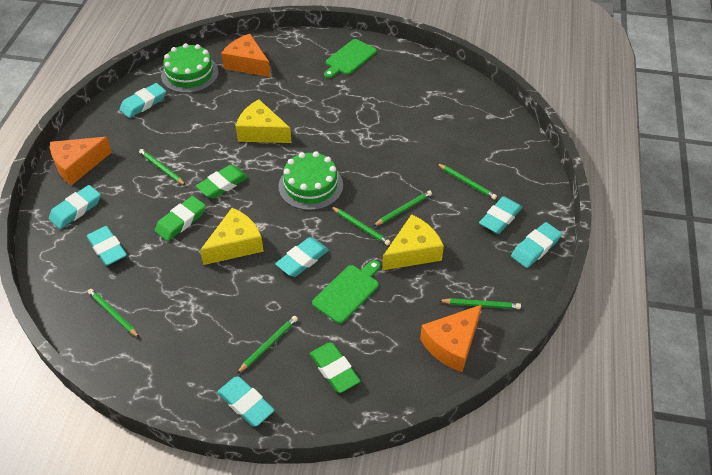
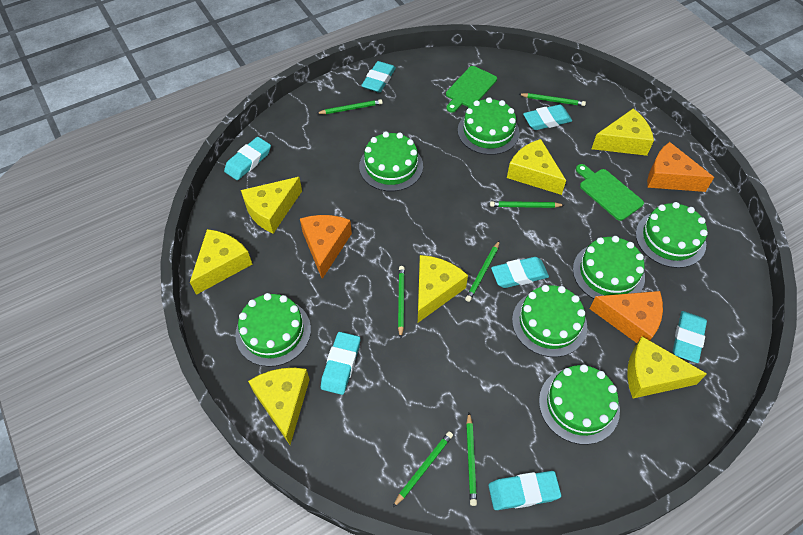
green cake: 2 -> 7
green eraser: 3 -> 0
yellow cheese: 3 -> 7

